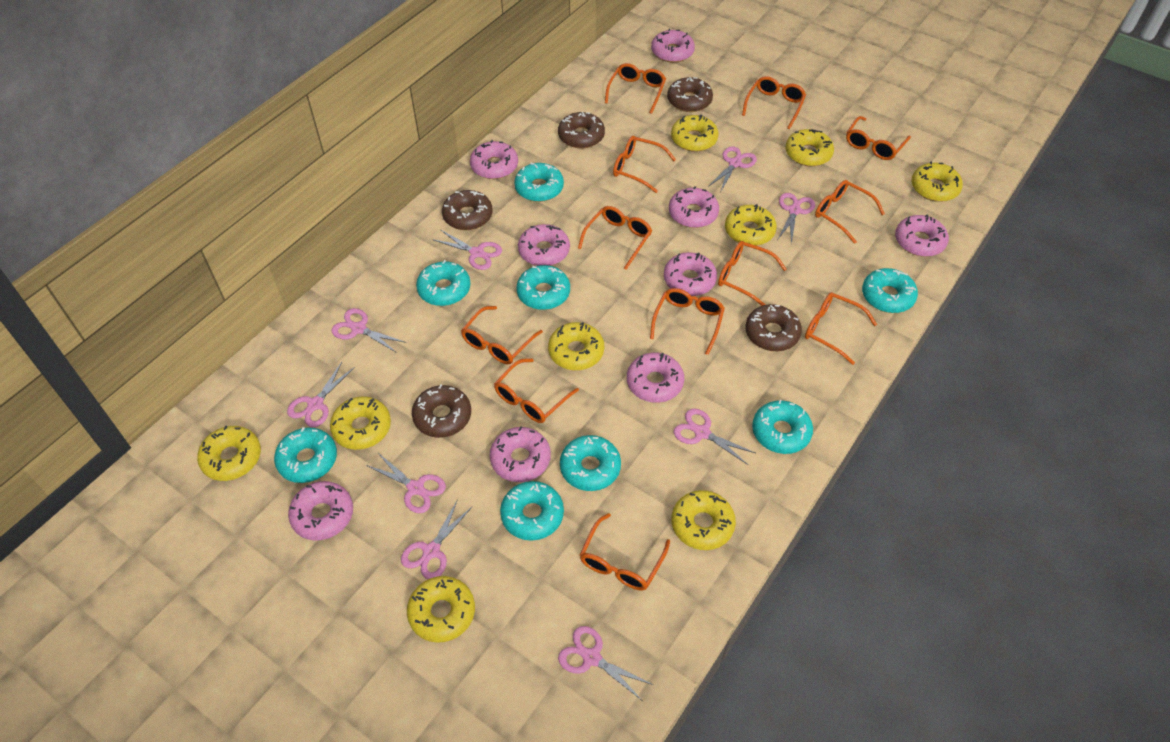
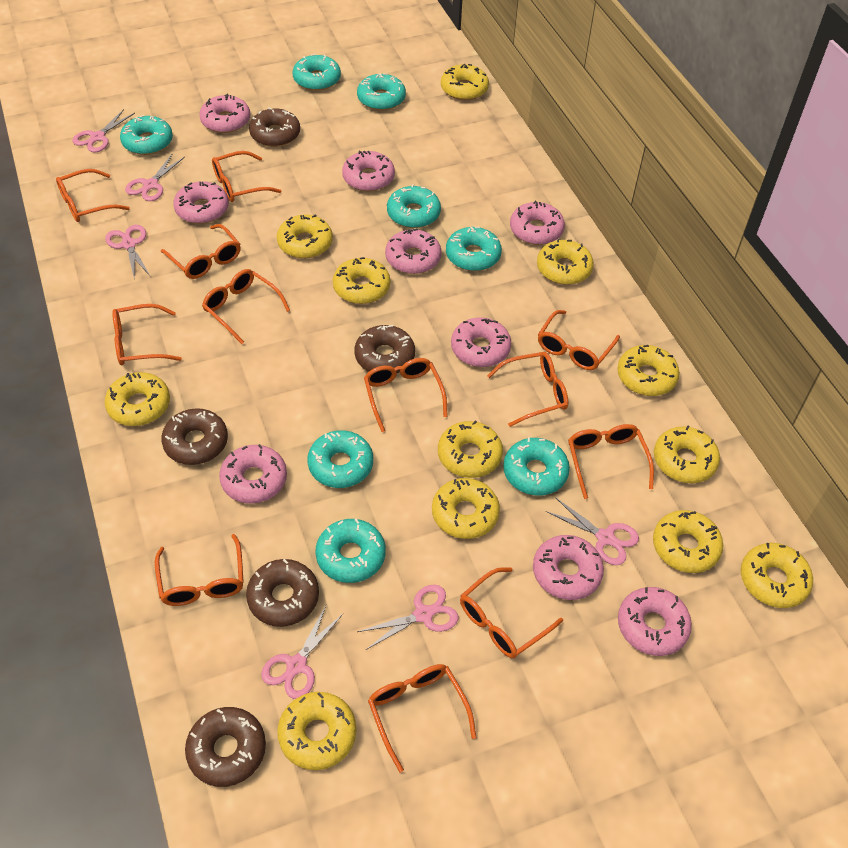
pink scissors: 9 -> 6
yellow donut: 9 -> 12

